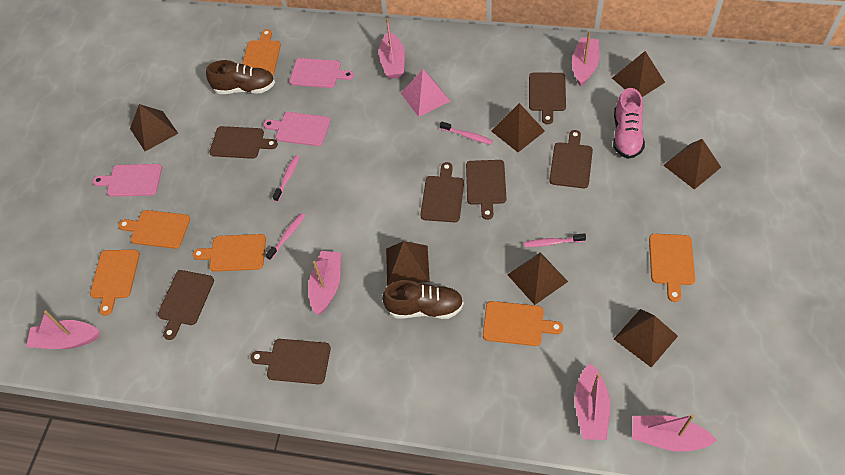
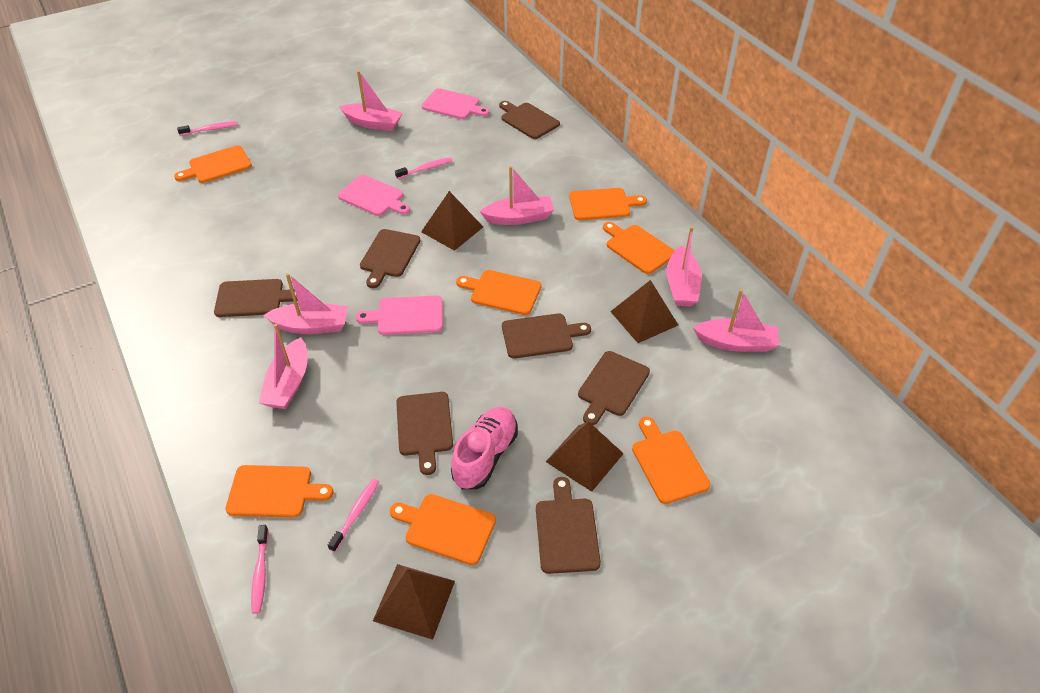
brown pyramid: 7 -> 4
brown shoe: 2 -> 0
orange cutting board: 6 -> 7
pink pyramid: 1 -> 0

